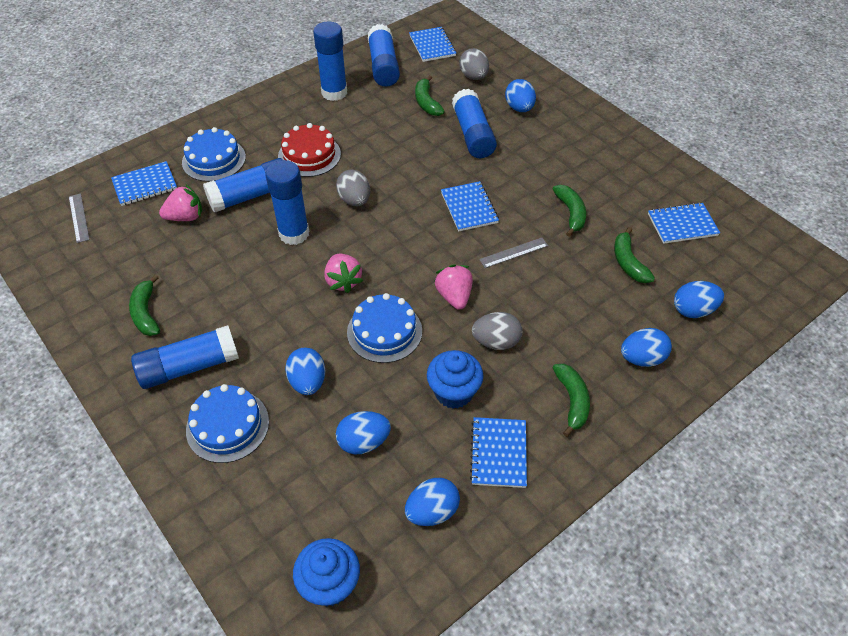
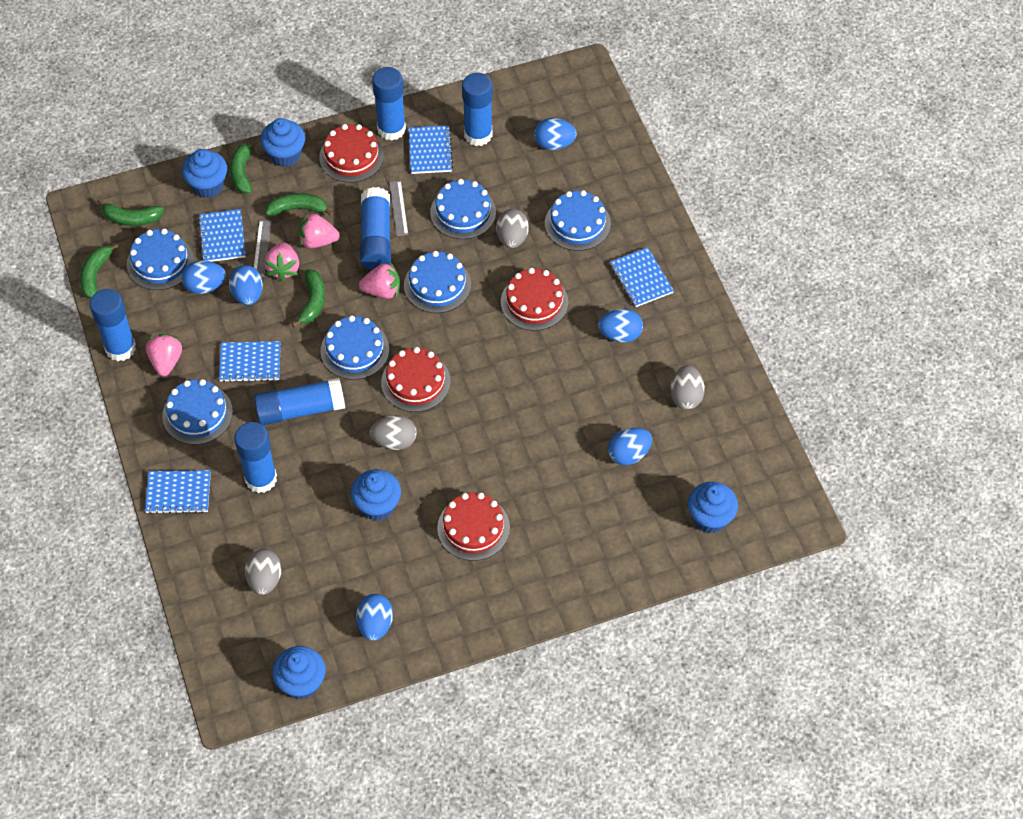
blue cake: 3 -> 6
blue cupcake: 2 -> 5
grey egg: 3 -> 4
pink strawberry: 3 -> 4
red cake: 1 -> 4

